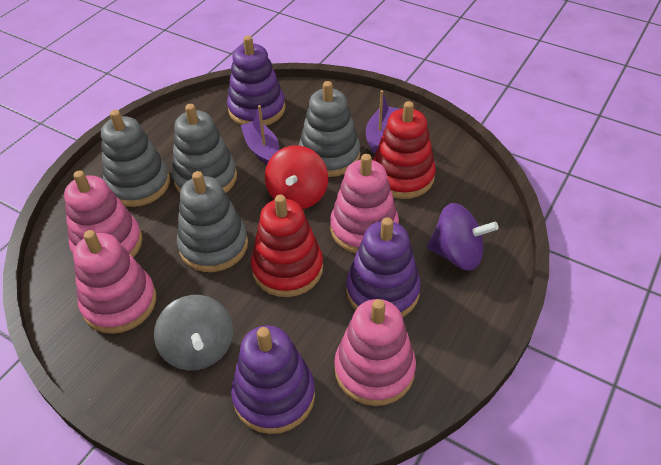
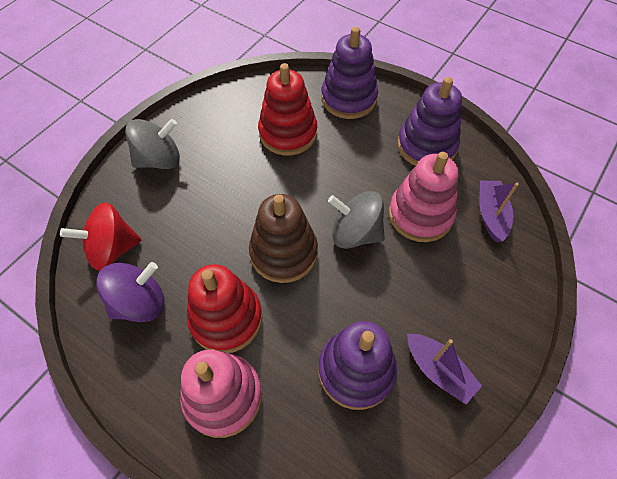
brown stacking toy: 0 -> 1
grey spinning top: 1 -> 2
grey stacking toy: 4 -> 0
pink stacking toy: 4 -> 2

